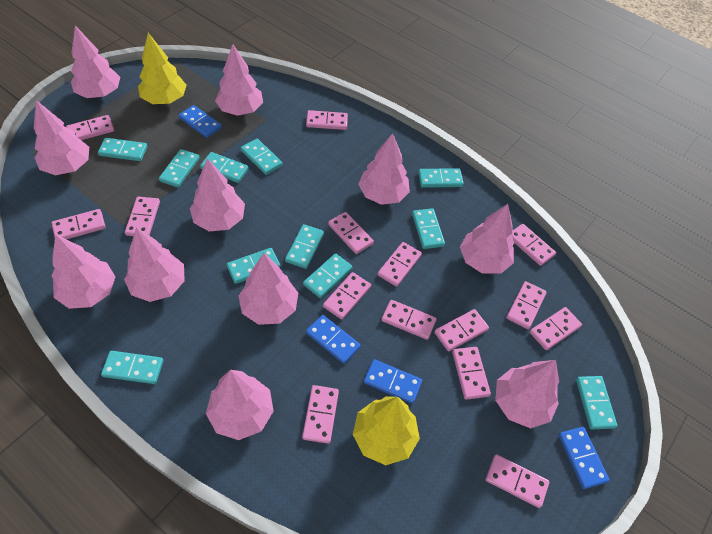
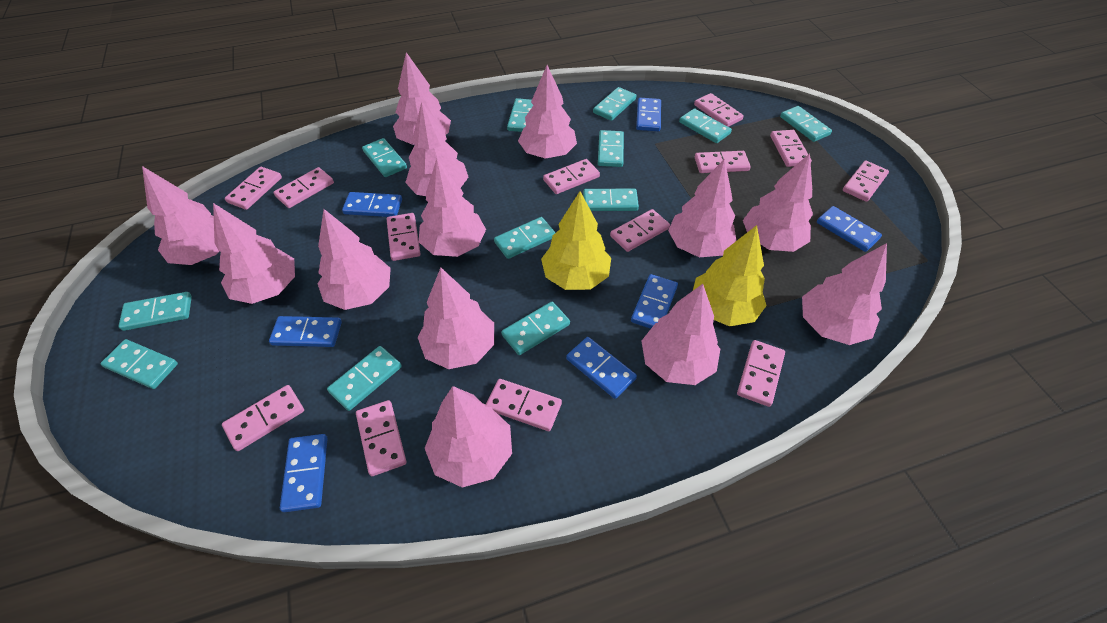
blue domino: 4 -> 7
pink domino: 15 -> 13
pink tree: 11 -> 13
turquoise domino: 11 -> 12

